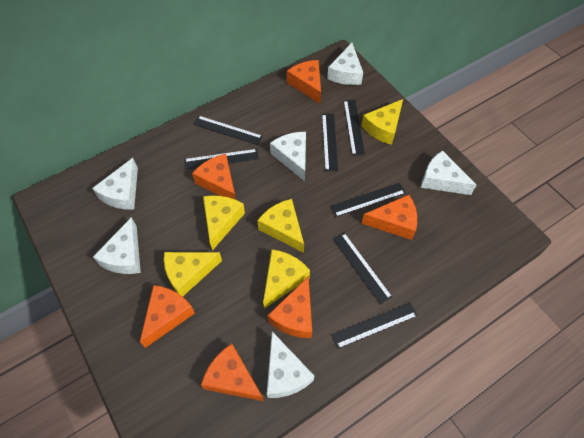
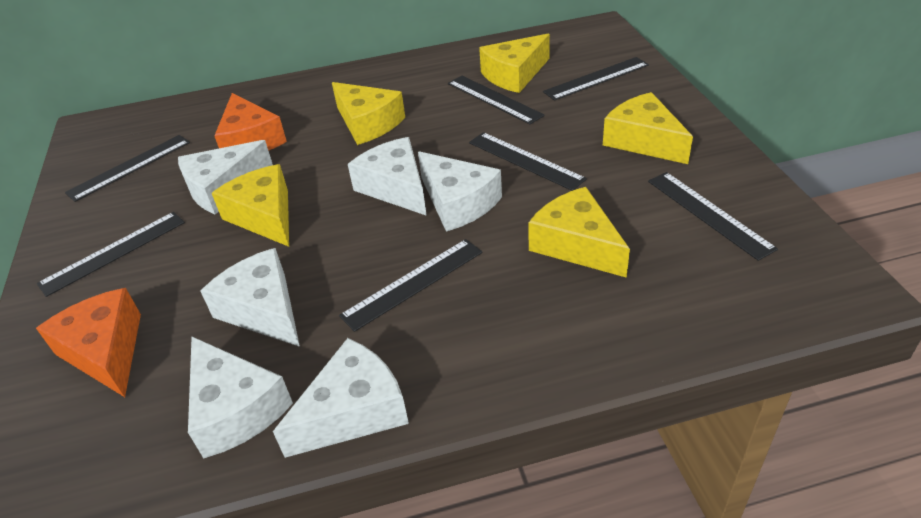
orange cheese: 6 -> 2

